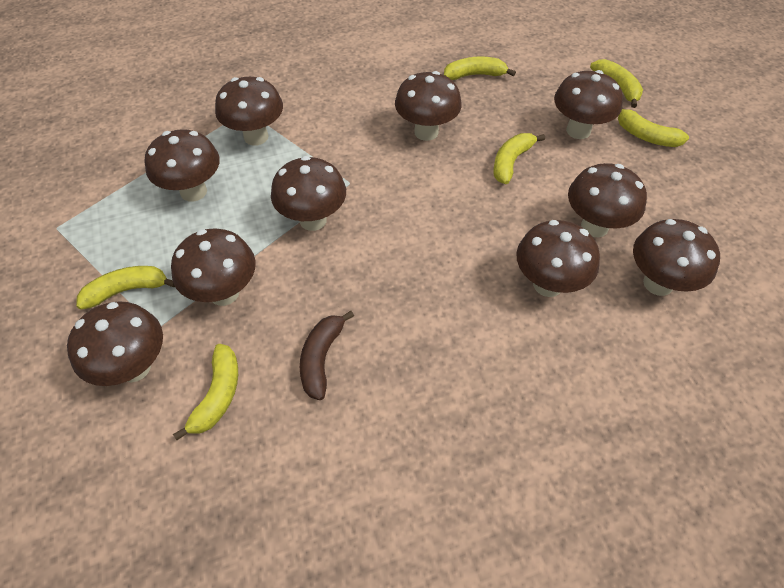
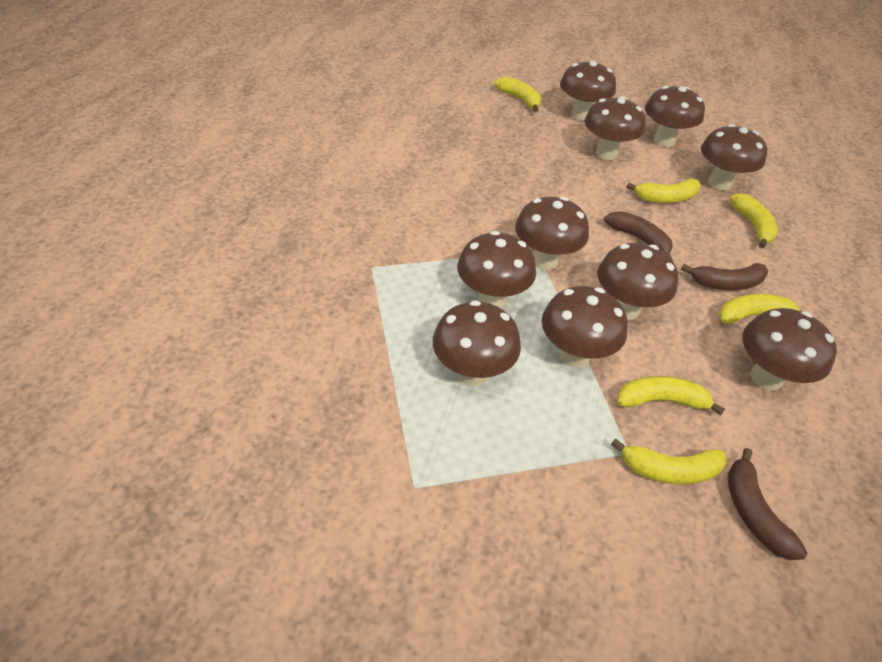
brown banana: 1 -> 3

